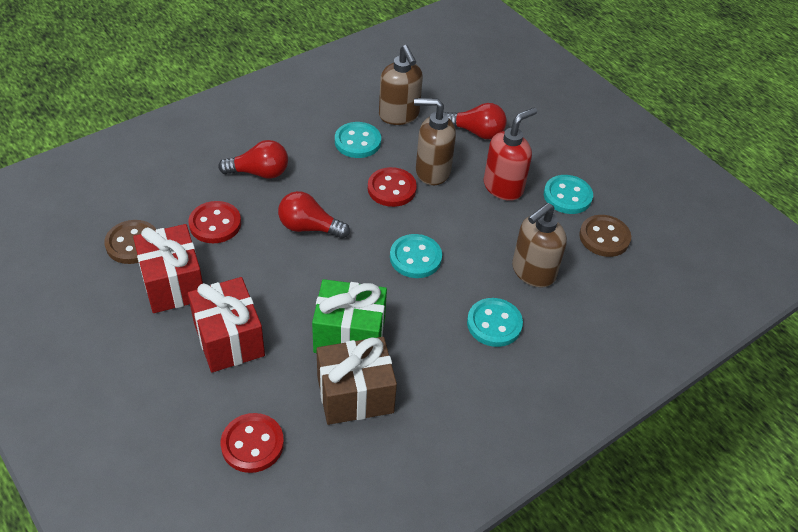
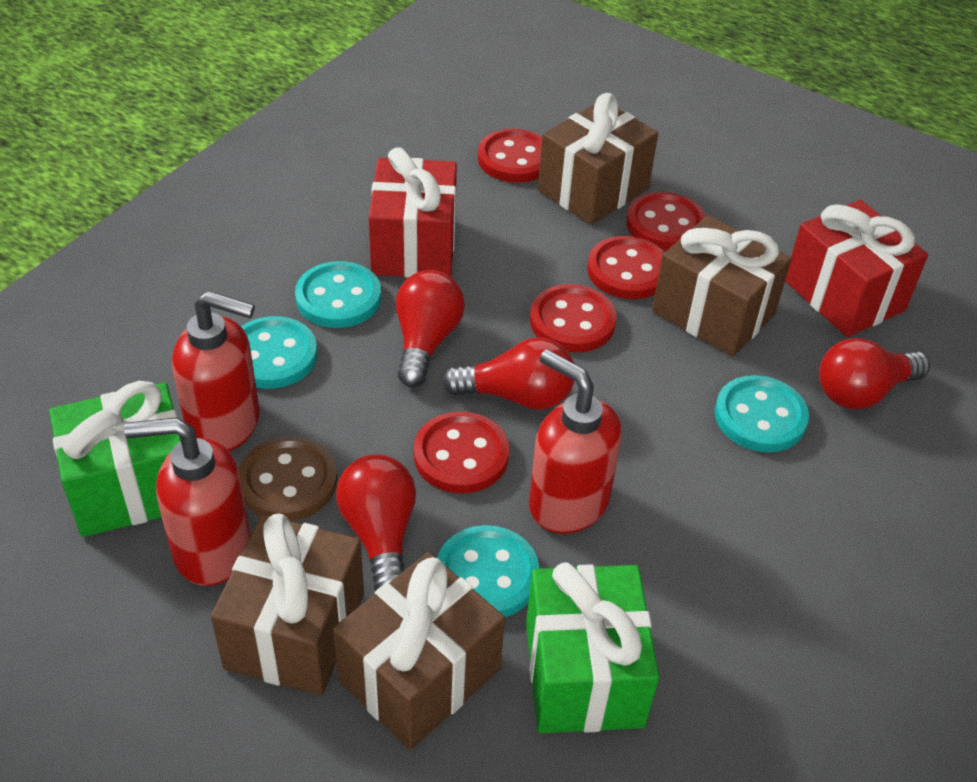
brown button: 2 -> 1
brown gift: 1 -> 4
brown soap dispenser: 3 -> 0
green gift: 1 -> 2
red button: 3 -> 5
red light bulb: 3 -> 4
red soap dispenser: 1 -> 3

